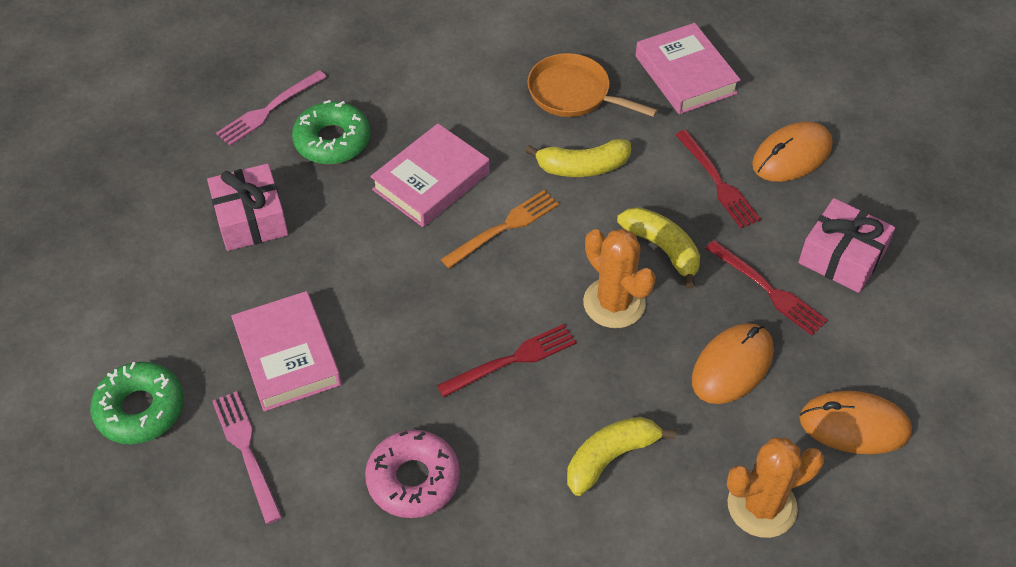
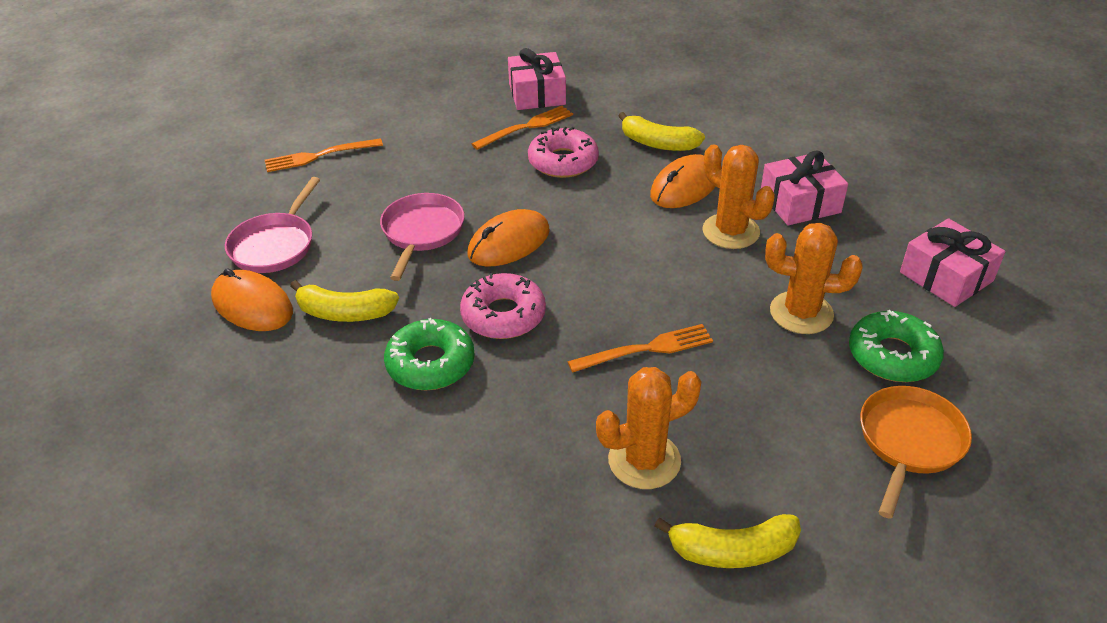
orange cactus: 2 -> 3
orange fork: 1 -> 3
pink book: 3 -> 0
pink donut: 1 -> 2
pink fork: 2 -> 0
pink gift: 2 -> 3
pink pan: 0 -> 2
red fork: 3 -> 0

